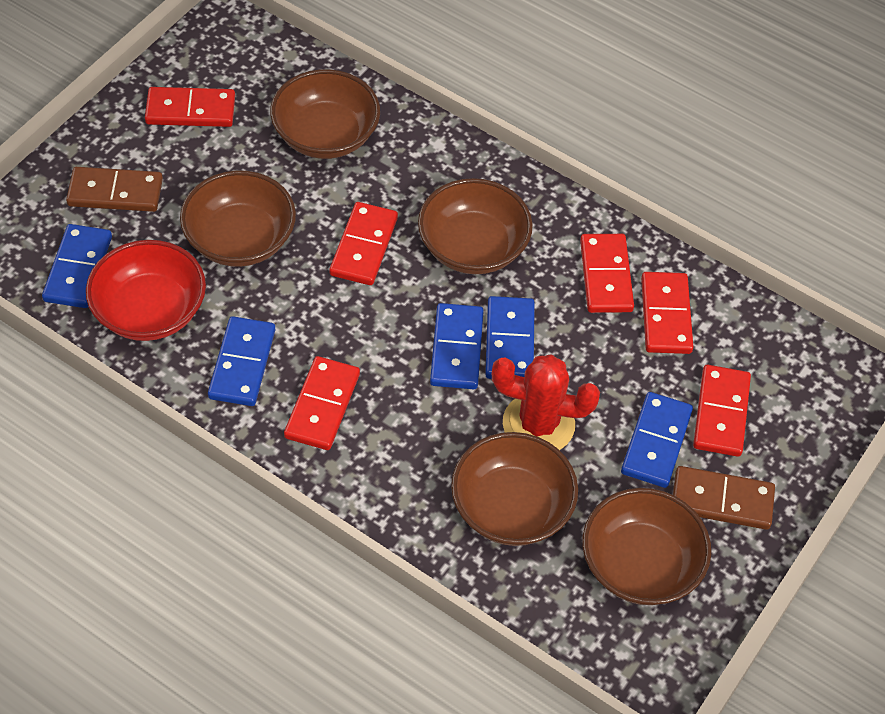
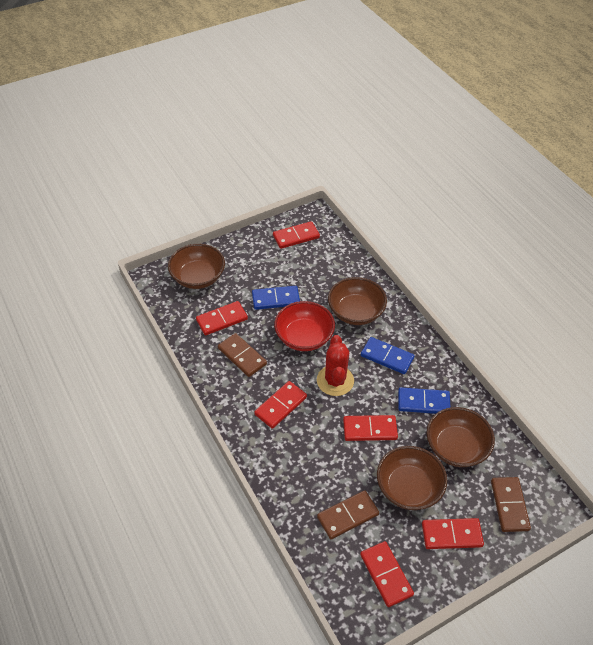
blue domino: 5 -> 3
brown bowl: 5 -> 4
brown domino: 2 -> 3

